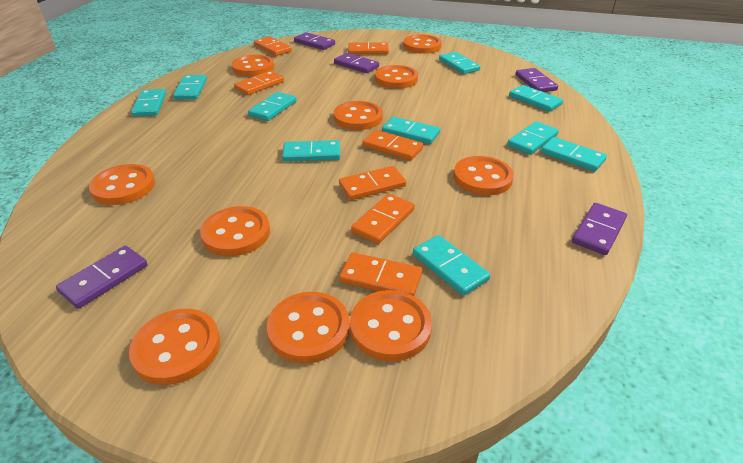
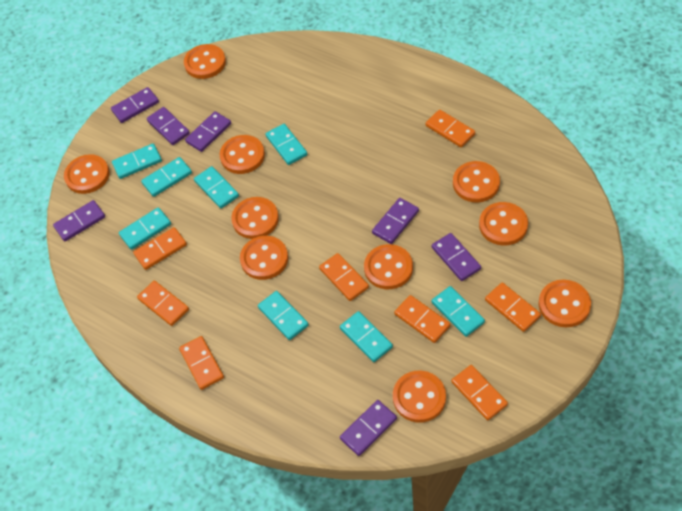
orange domino: 7 -> 8
purple domino: 5 -> 7
turquoise domino: 10 -> 8

